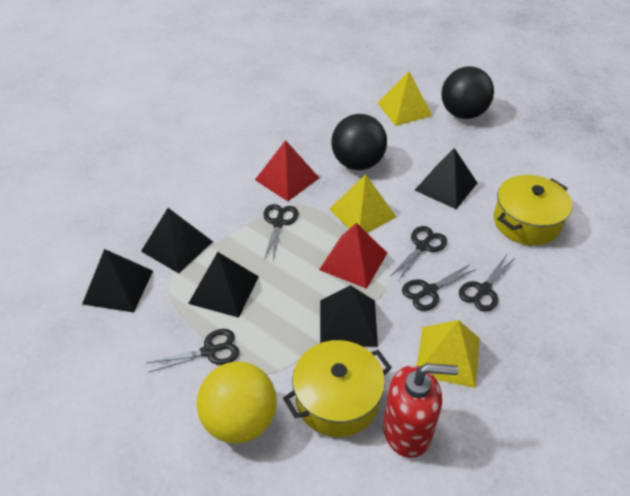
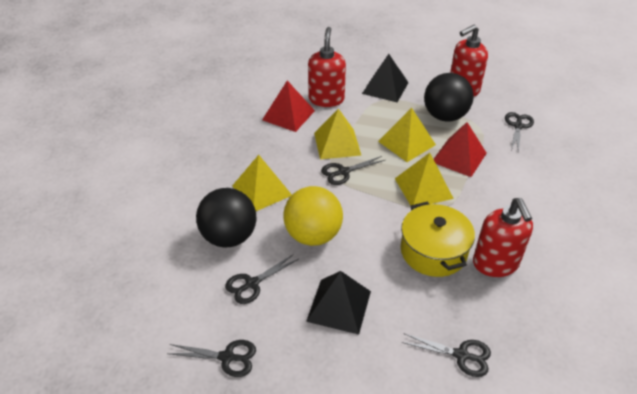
black pyramid: 5 -> 2
red soap dispenser: 1 -> 3
yellow pot: 2 -> 1
yellow pyramid: 3 -> 4

